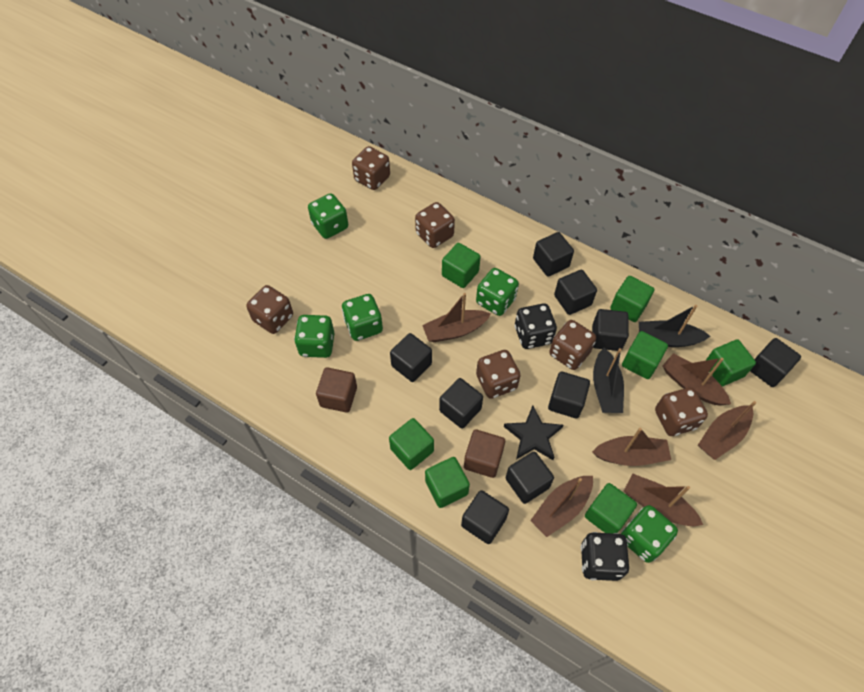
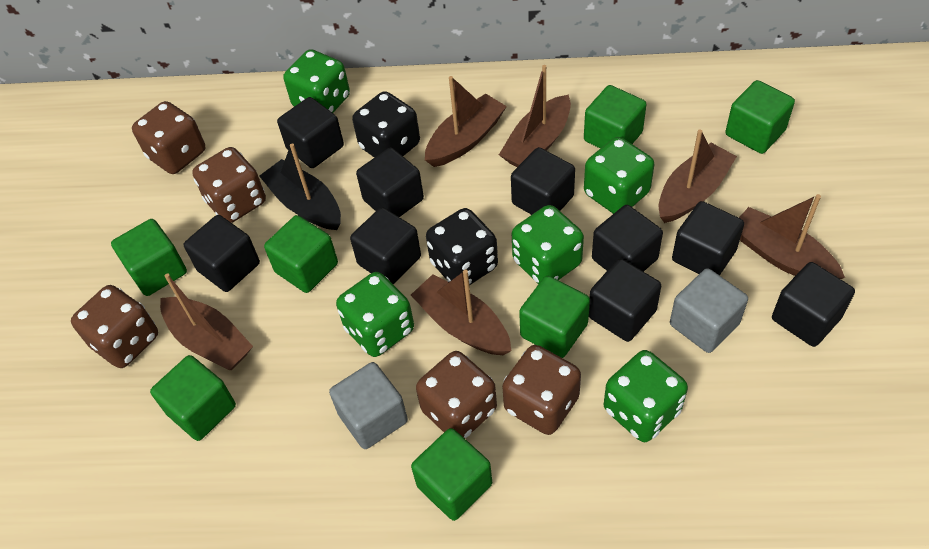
black boat: 2 -> 1
black star: 1 -> 0
brown cube: 2 -> 0
brown dice: 6 -> 5
grey cube: 0 -> 2

